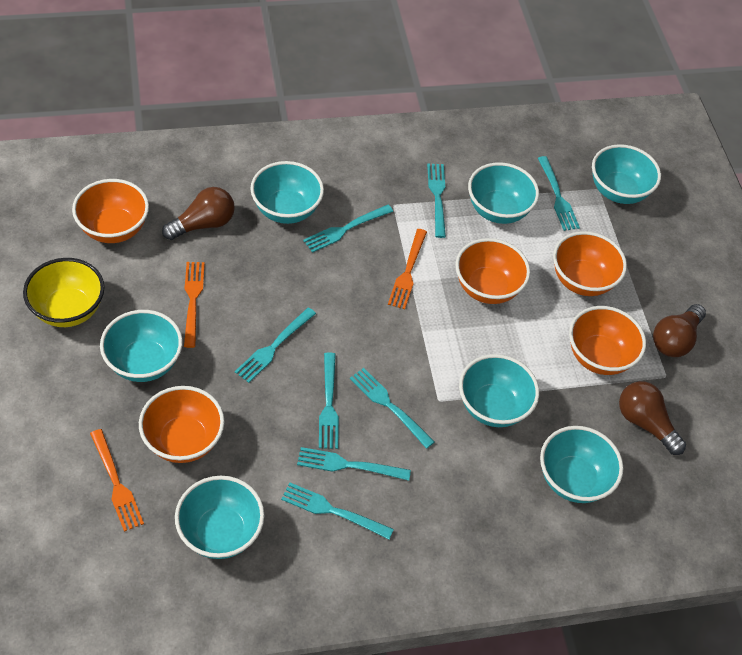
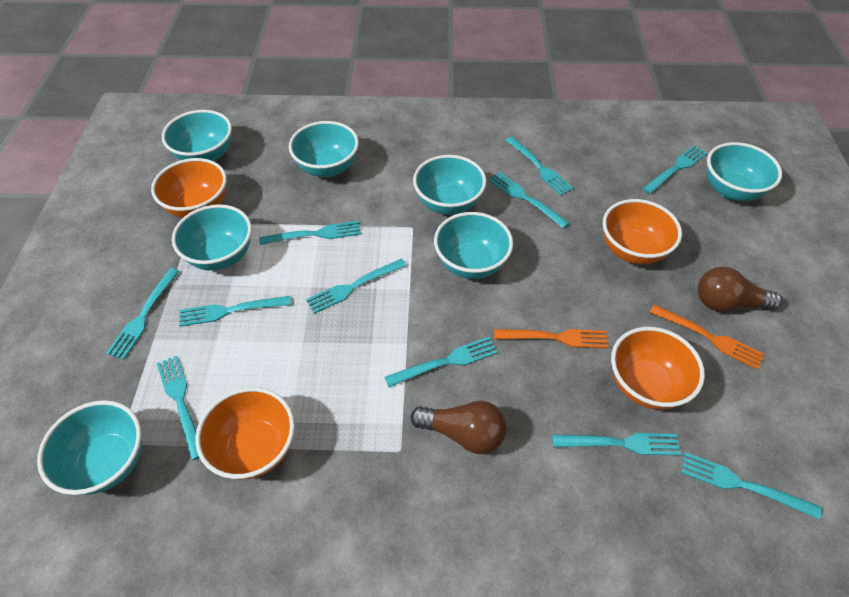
brown light bulb: 3 -> 2
orange bowl: 5 -> 4
orange fork: 3 -> 2
turquoise fork: 8 -> 11
yellow bowl: 1 -> 0

